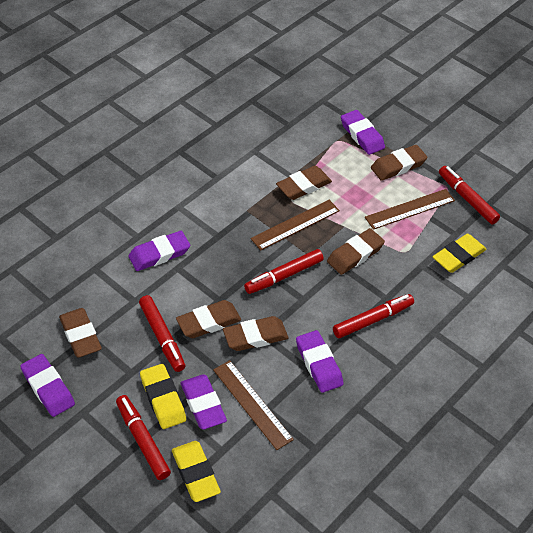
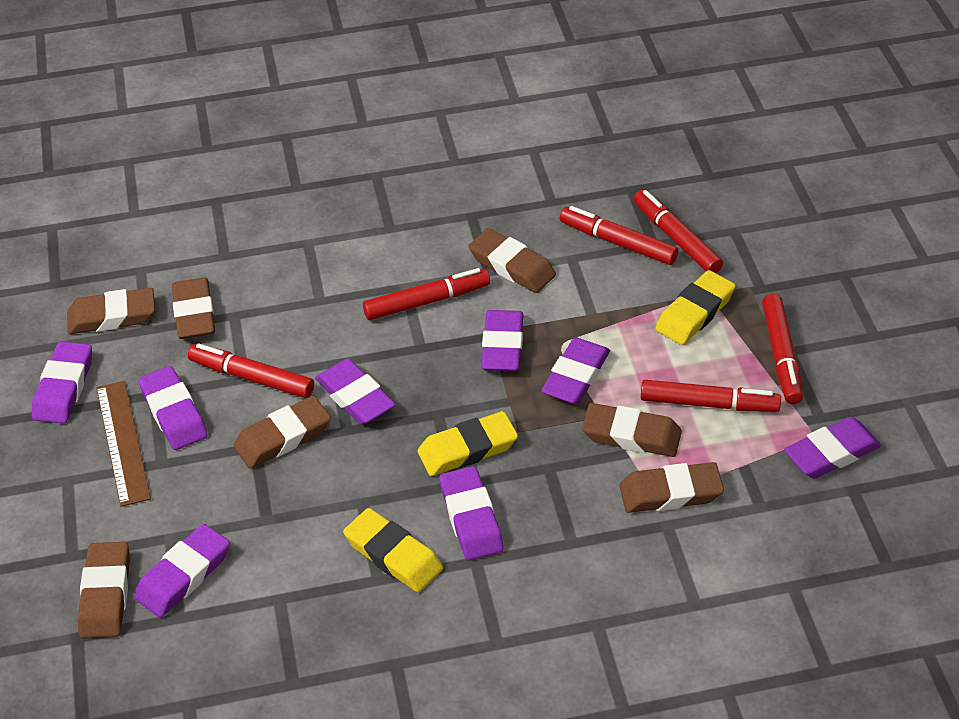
brown eraser: 6 -> 7
brown ruler: 3 -> 1
purple eraser: 5 -> 8
red marker: 5 -> 6

